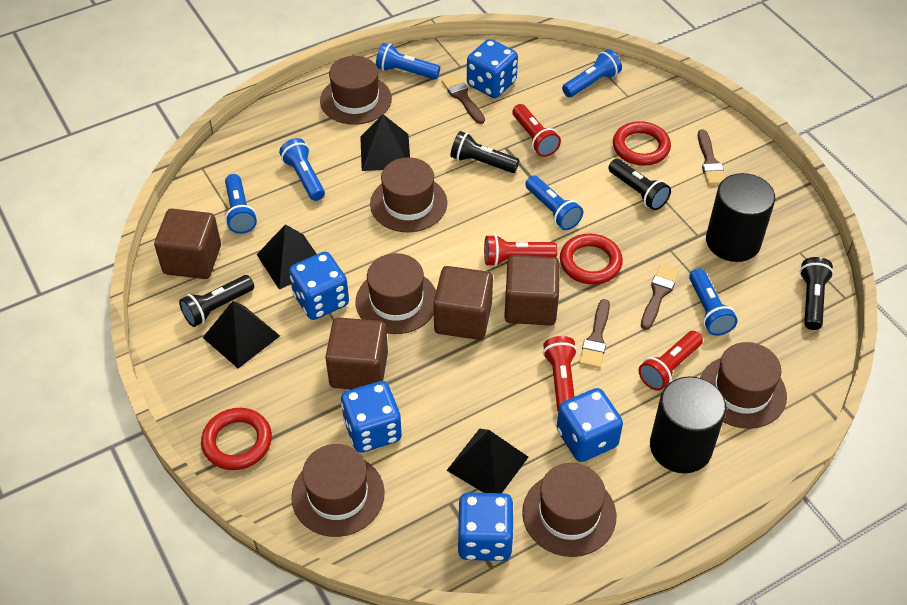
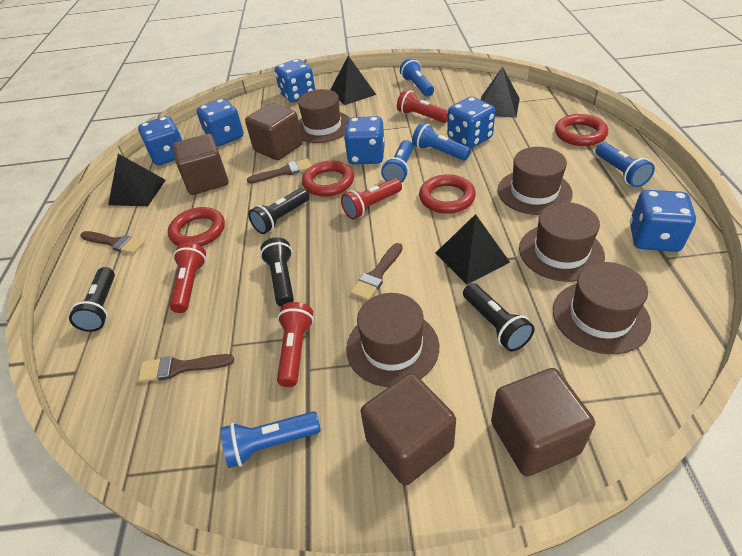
black cylinder: 2 -> 0
blue dice: 5 -> 6
blue flashlight: 6 -> 5
brown hat: 6 -> 5
red ring: 3 -> 4

